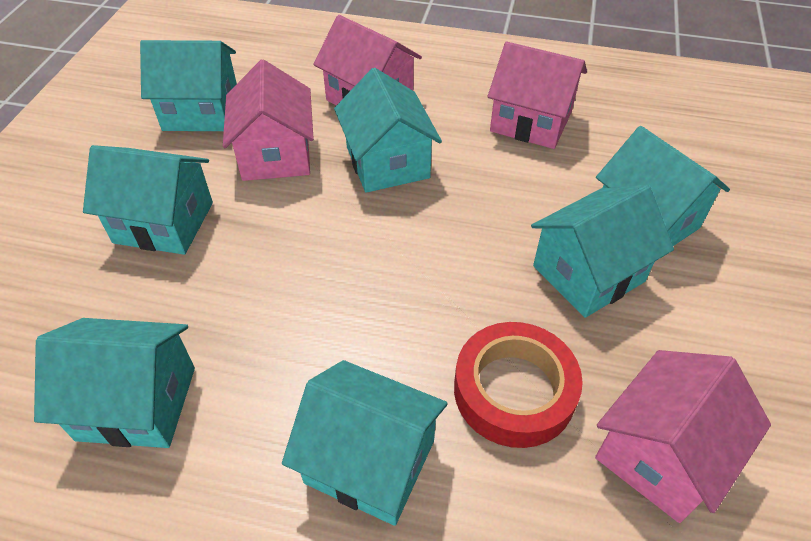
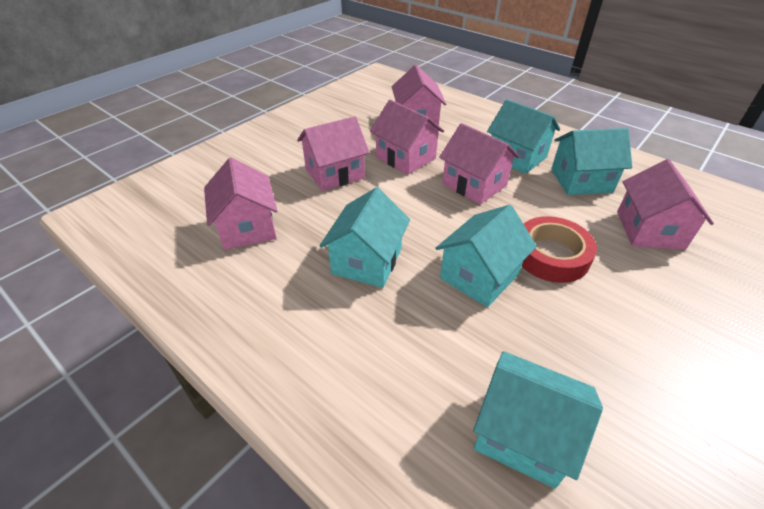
pink house: 4 -> 6
turquoise house: 7 -> 5

